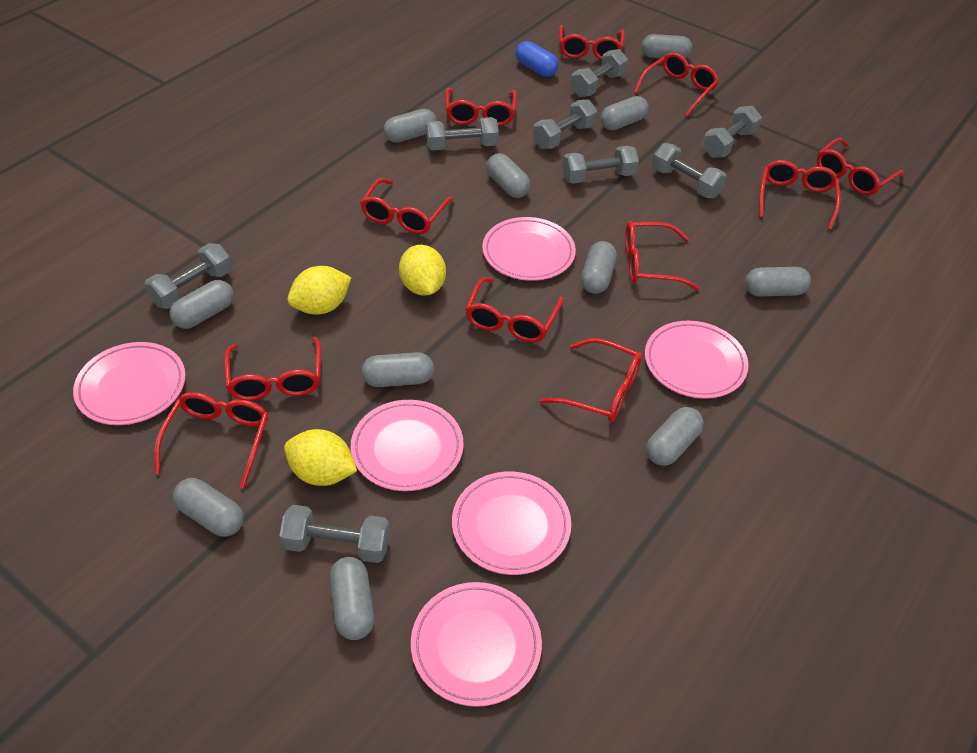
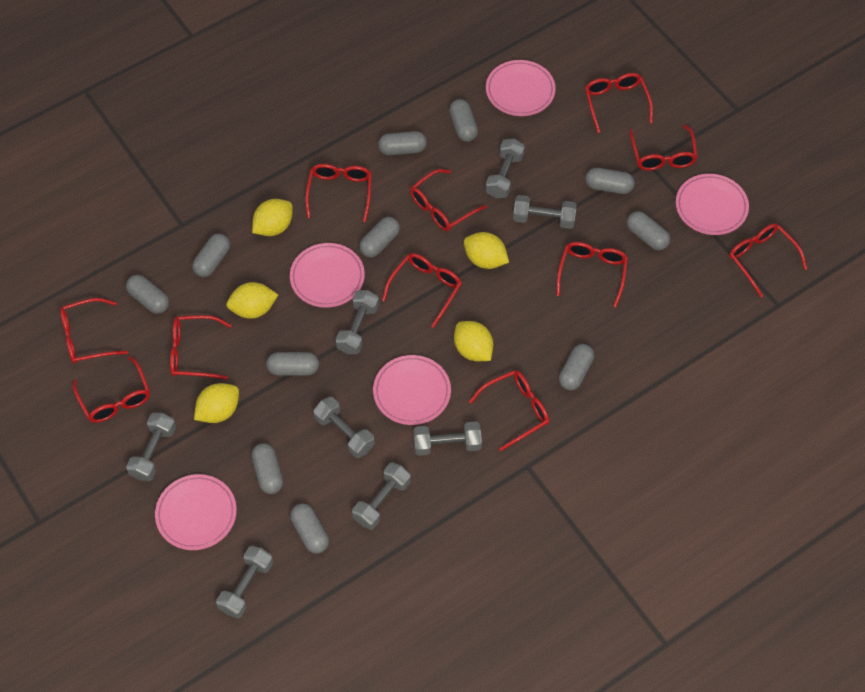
blue capsule: 1 -> 0
pink plate: 6 -> 5
yellow lemon: 3 -> 5

